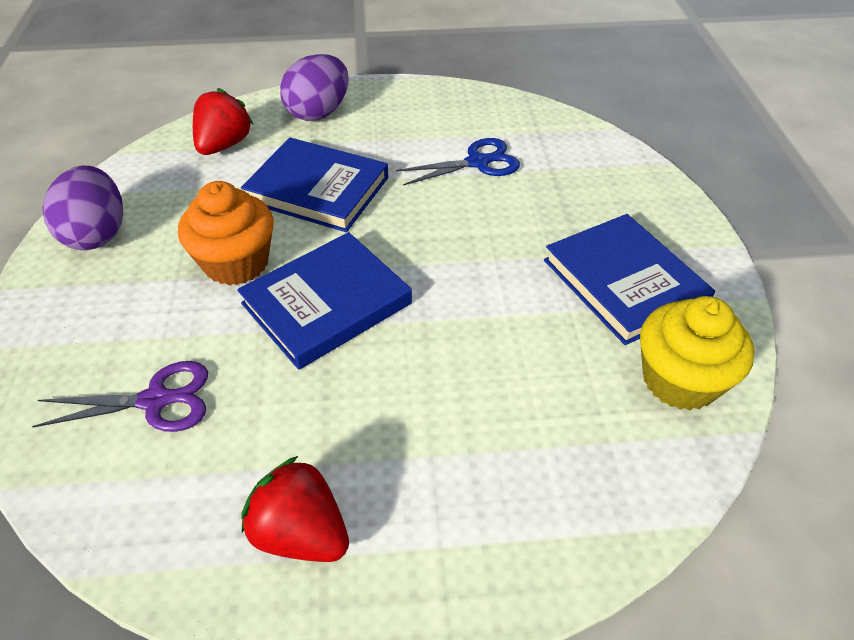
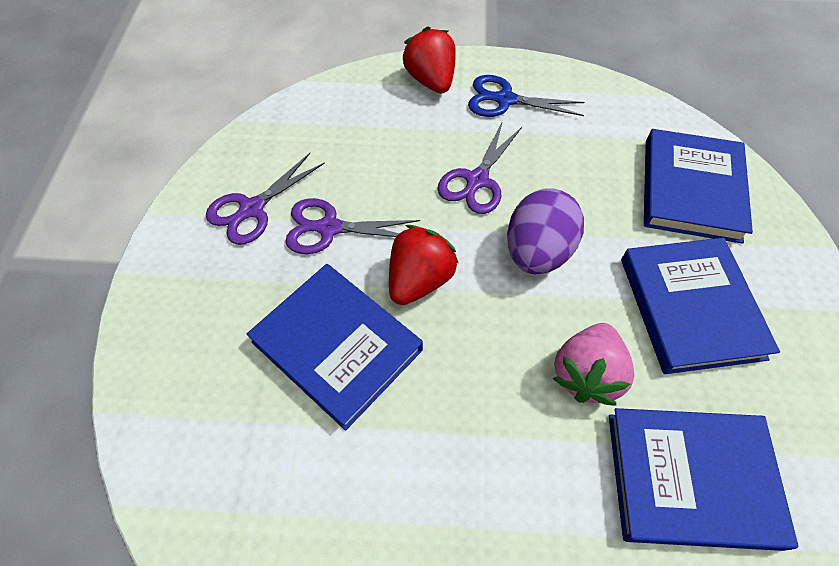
blue book: 3 -> 4
orange cupcake: 1 -> 0
pink strawberry: 0 -> 1
purple egg: 2 -> 1
purple scissors: 1 -> 3
yellow cupcake: 1 -> 0

